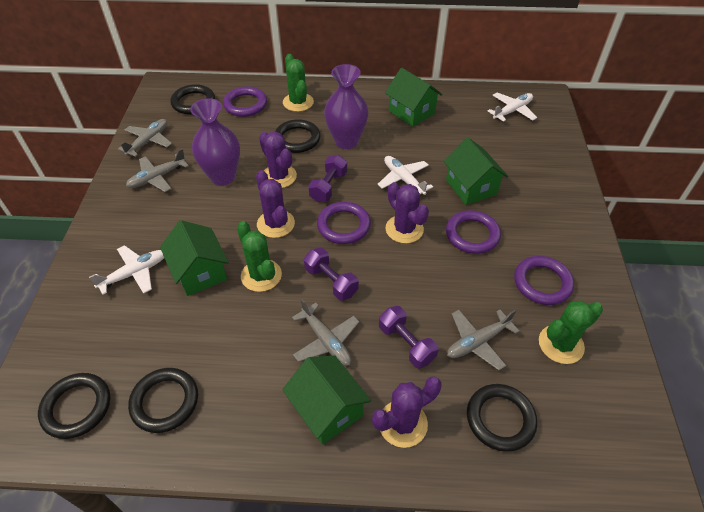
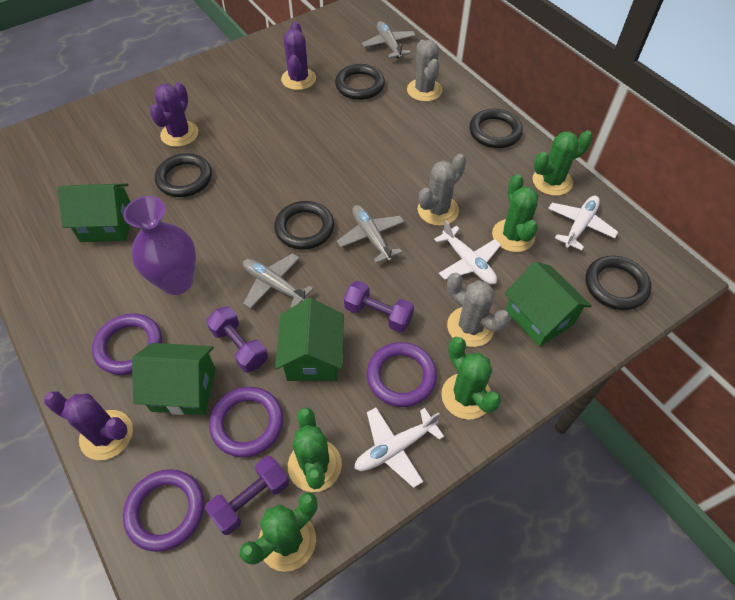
green cactus: 3 -> 5
grey cactus: 0 -> 3
grey plane: 4 -> 3
purple cactus: 4 -> 3
purple vase: 2 -> 1

